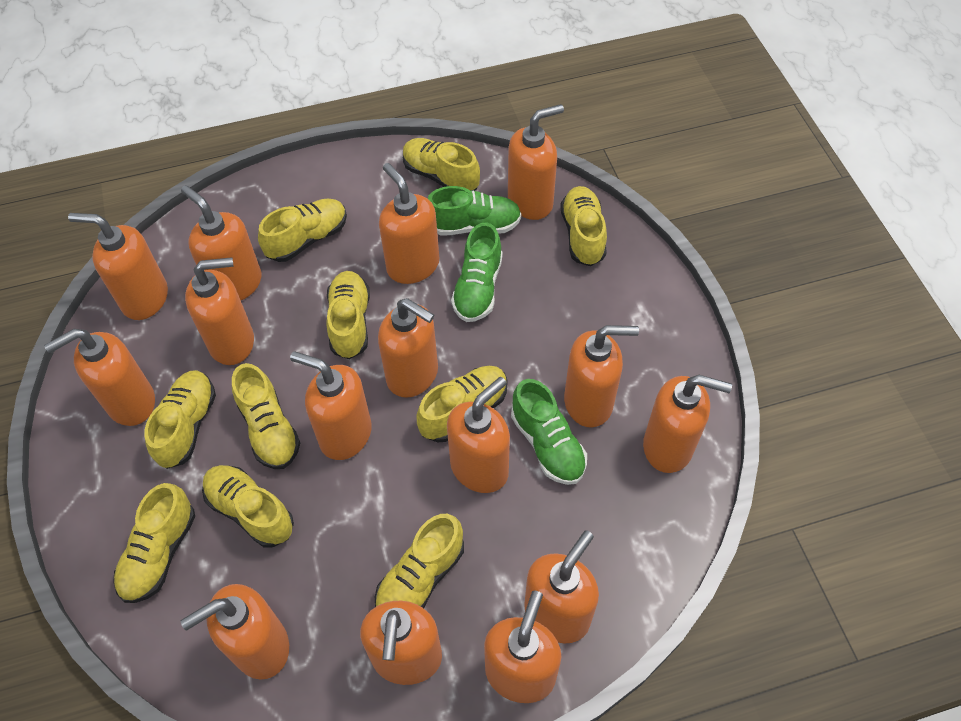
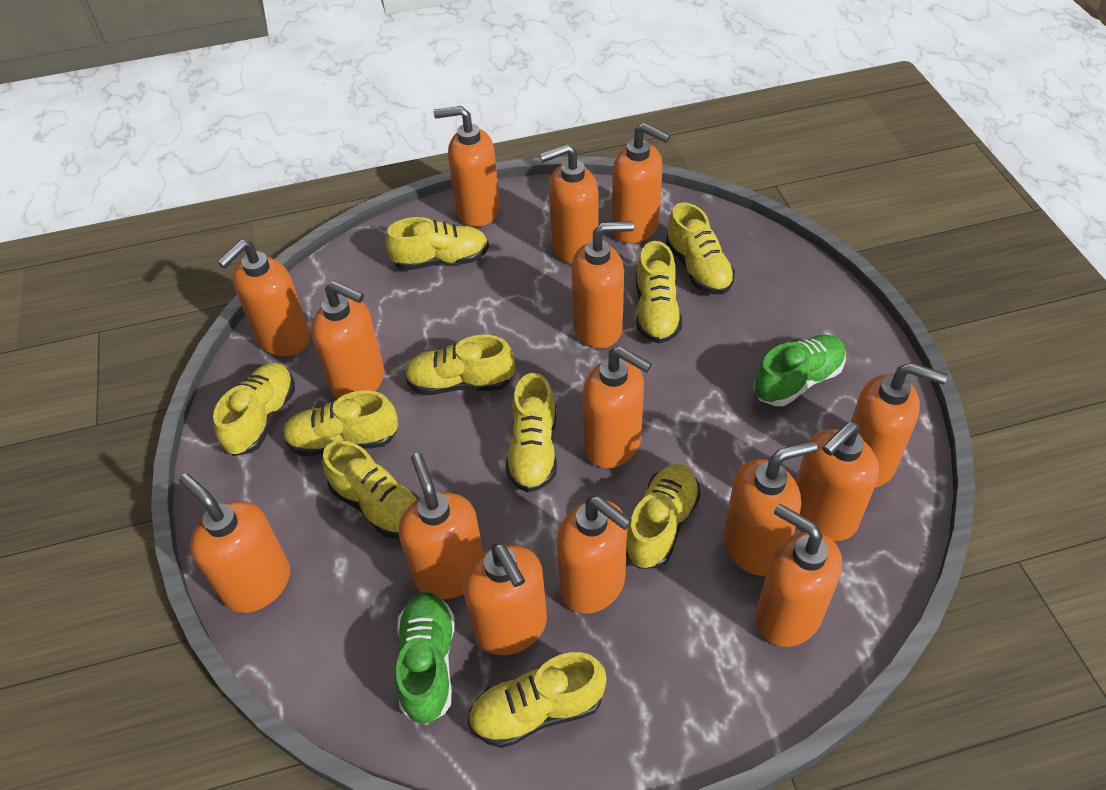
green shoe: 3 -> 2

